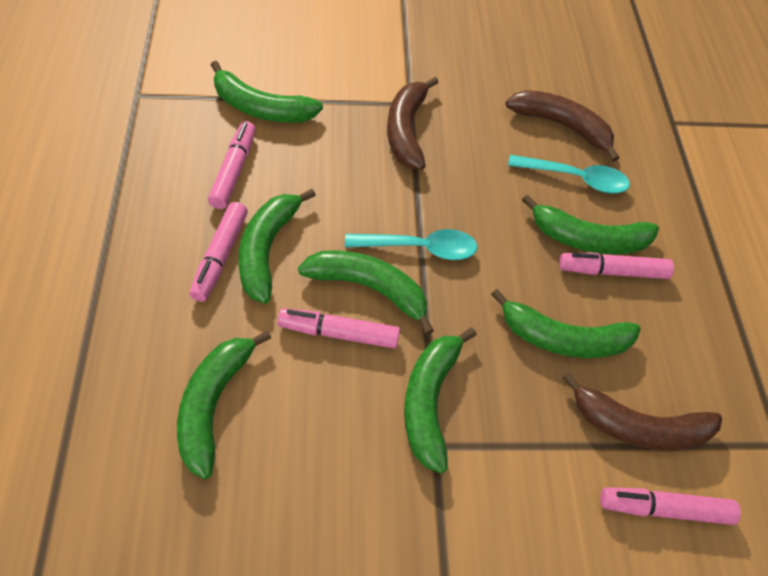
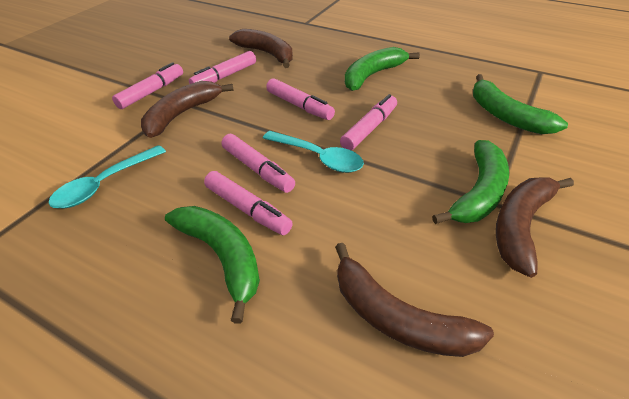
brown banana: 3 -> 4
green banana: 7 -> 4
pink marker: 5 -> 6

